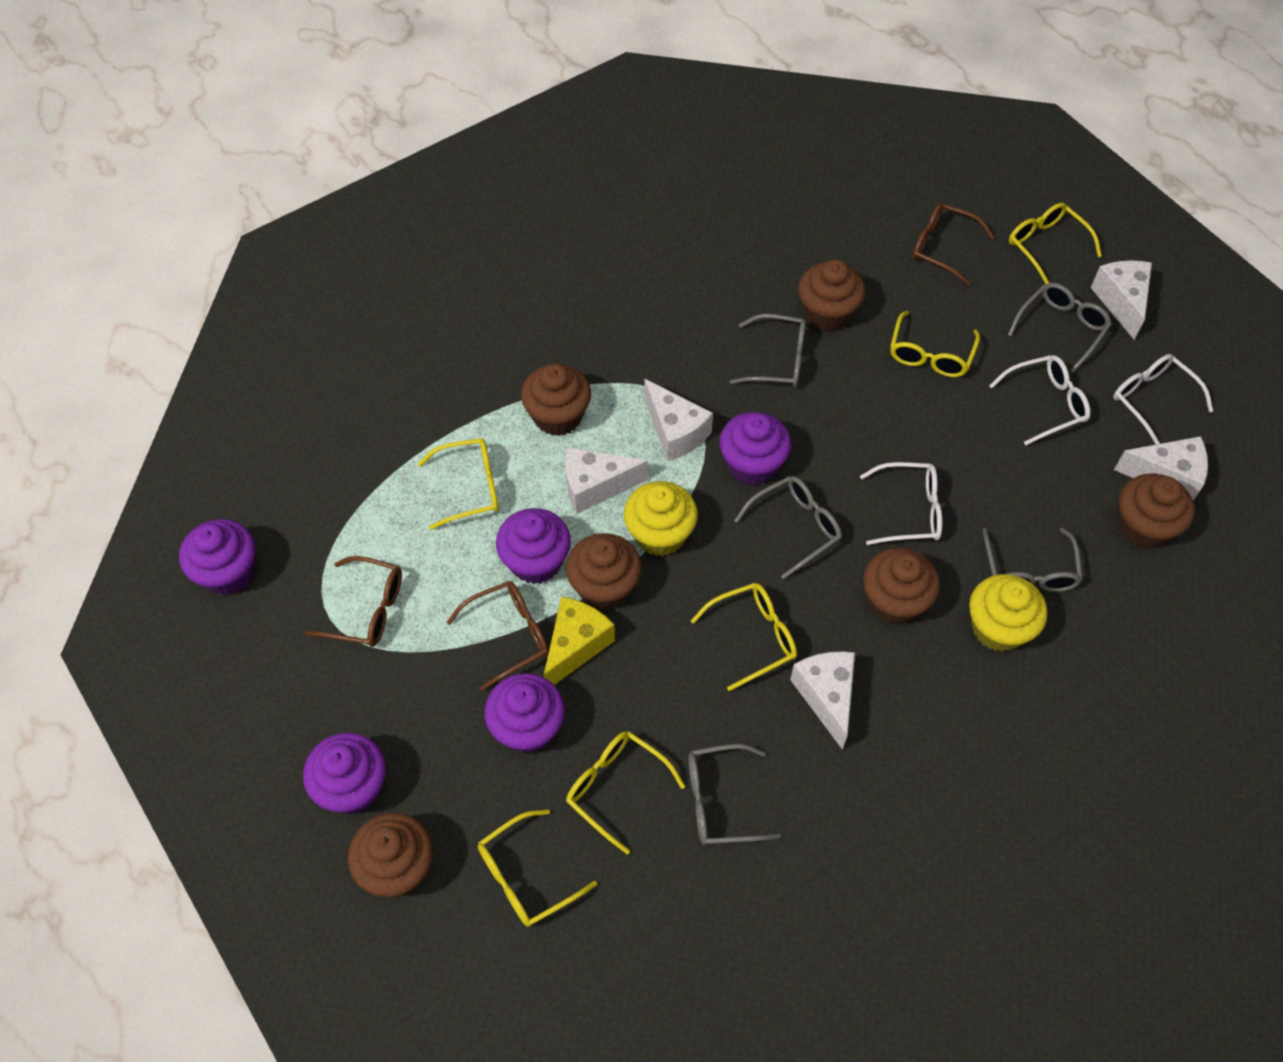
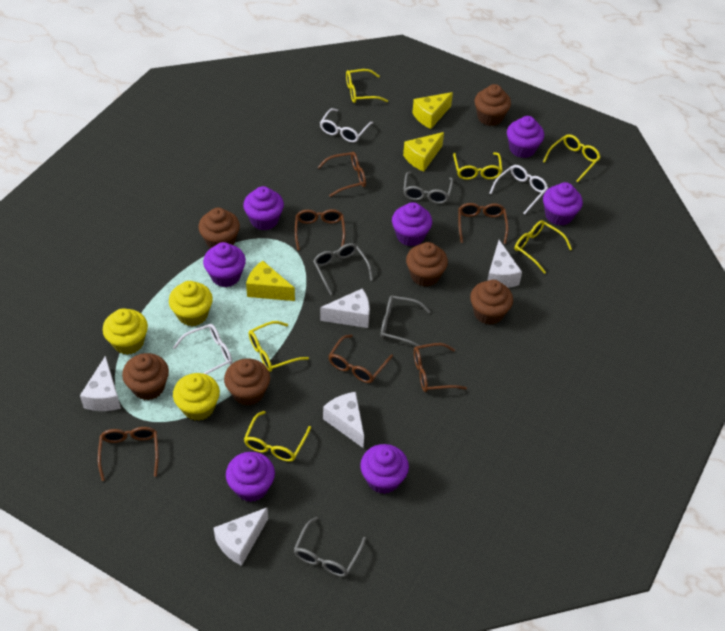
brown glasses: 3 -> 6
grey glasses: 5 -> 4
purple cupcake: 5 -> 7
yellow cheese: 1 -> 3
yellow cupcake: 2 -> 3

